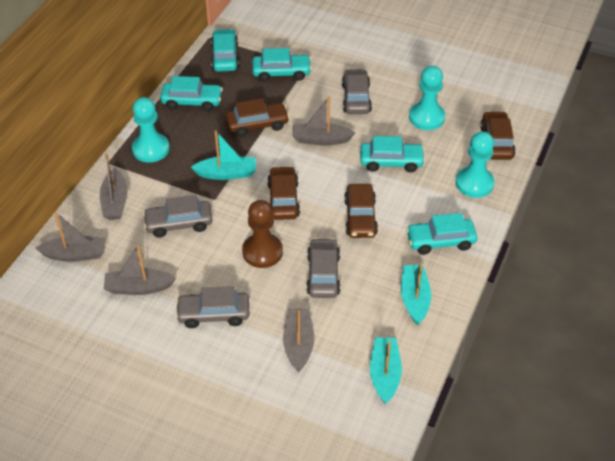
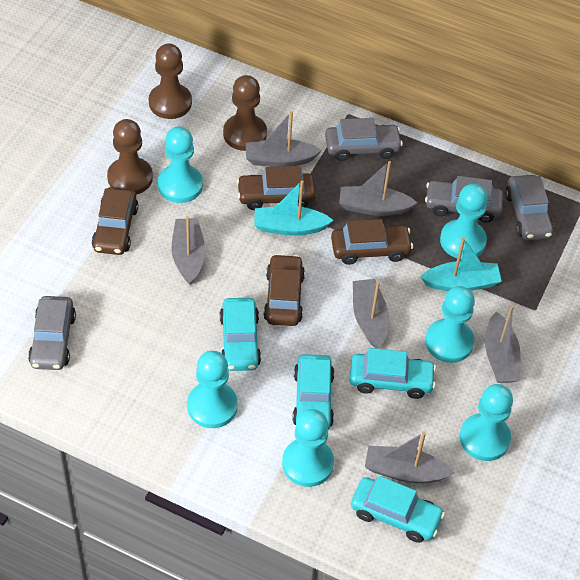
brown pawn: 1 -> 3
grey boat: 5 -> 6
turquoise boat: 3 -> 2
turquoise car: 5 -> 4
turquoise pawn: 3 -> 6

